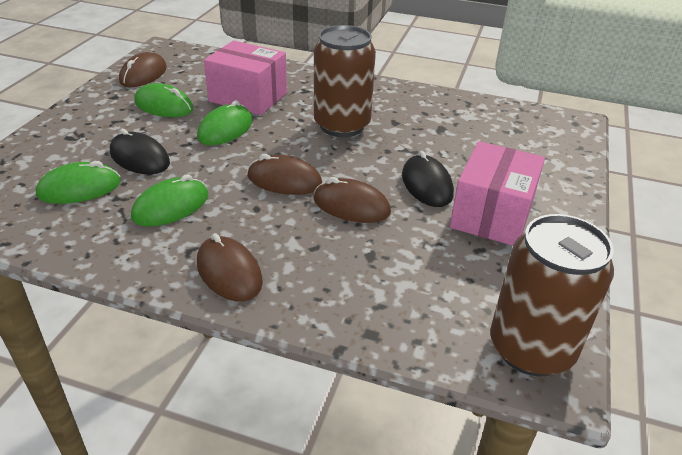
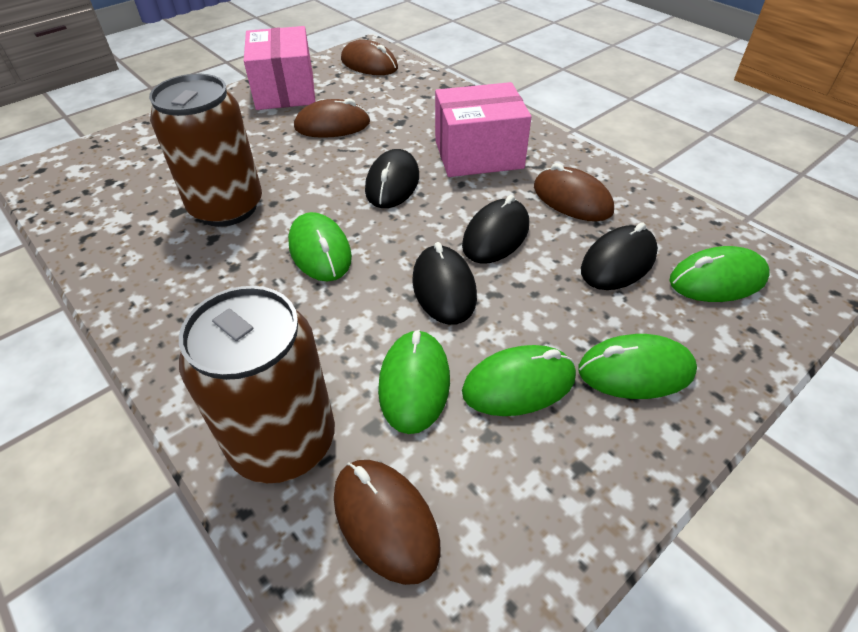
black mouse: 2 -> 4
green mouse: 4 -> 5

